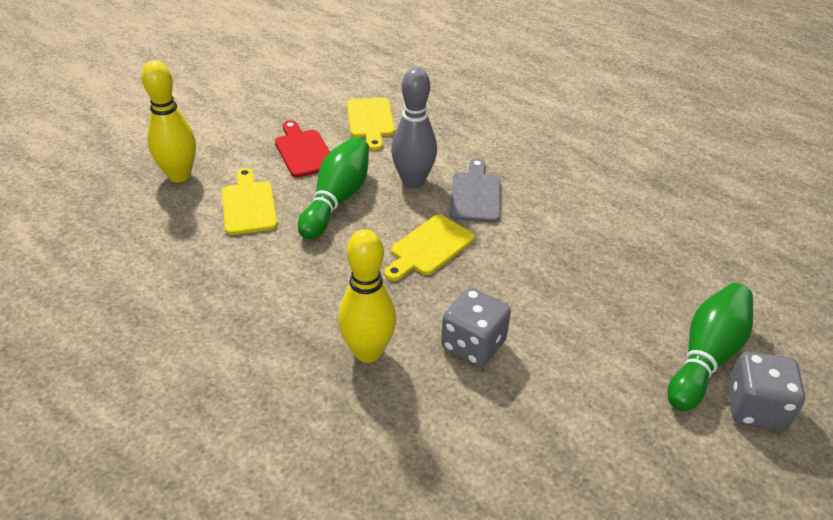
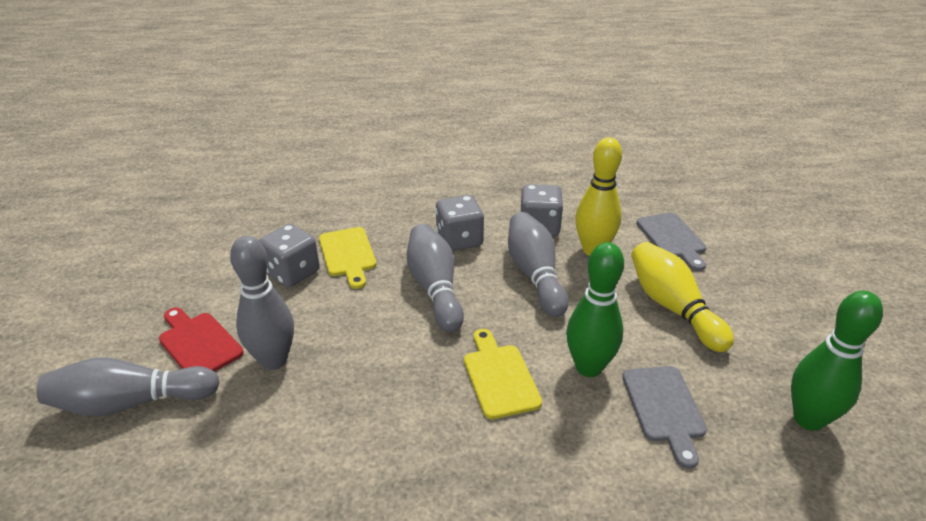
grey bowling pin: 1 -> 4
grey cutting board: 1 -> 2
grey dice: 2 -> 3
yellow cutting board: 3 -> 2

